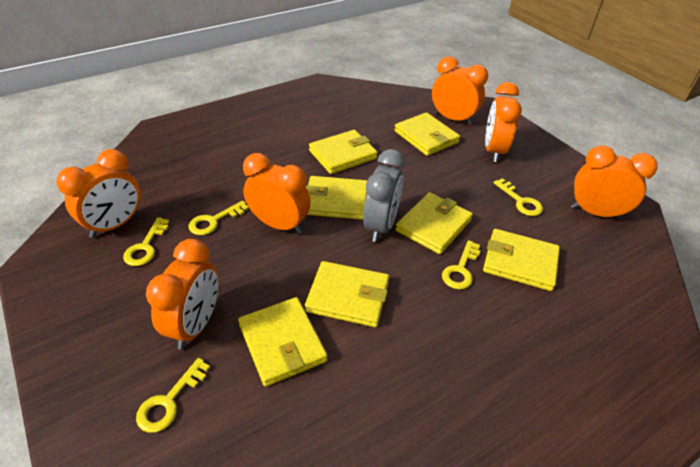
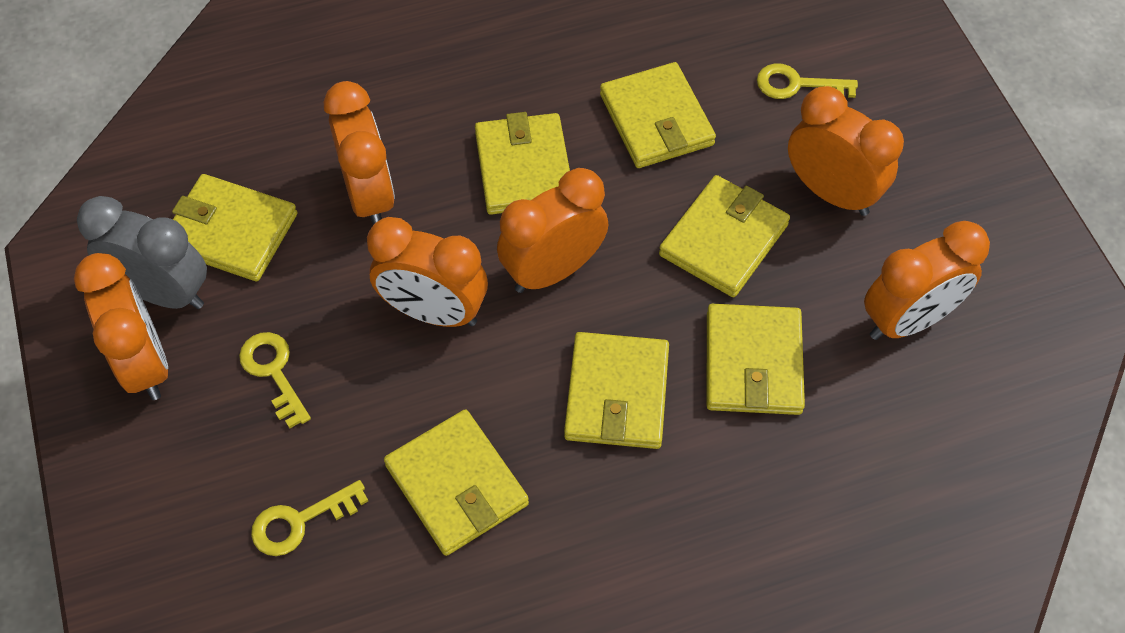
yellow key: 5 -> 3

